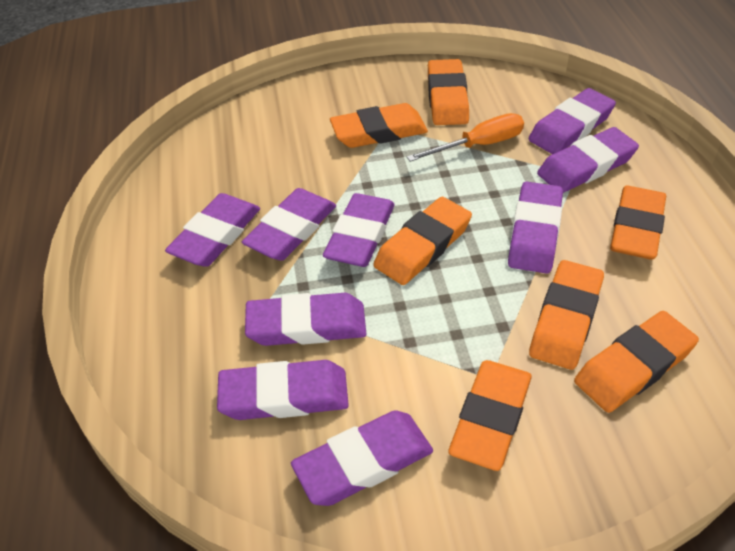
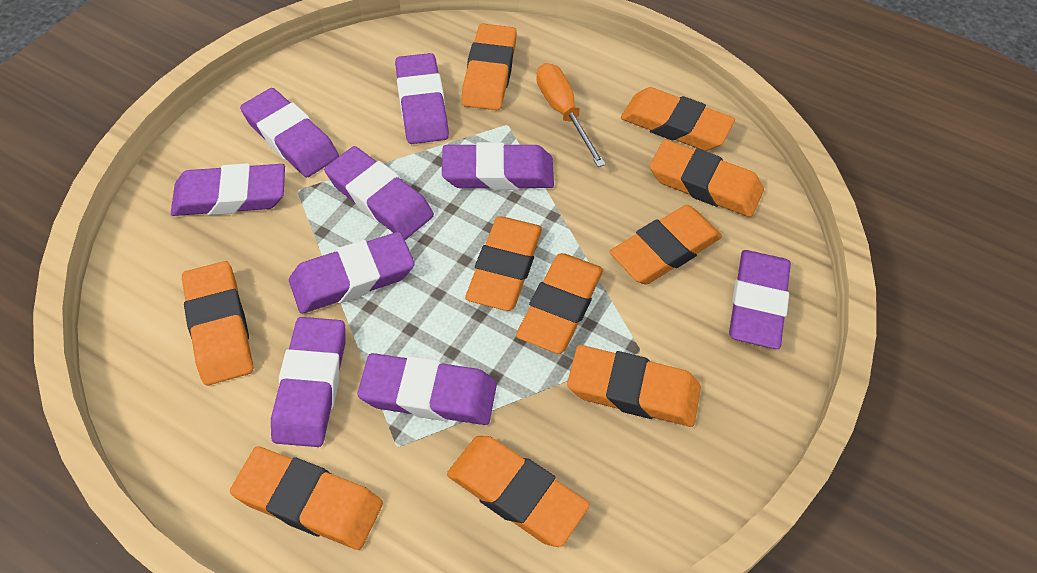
orange eraser: 7 -> 10

